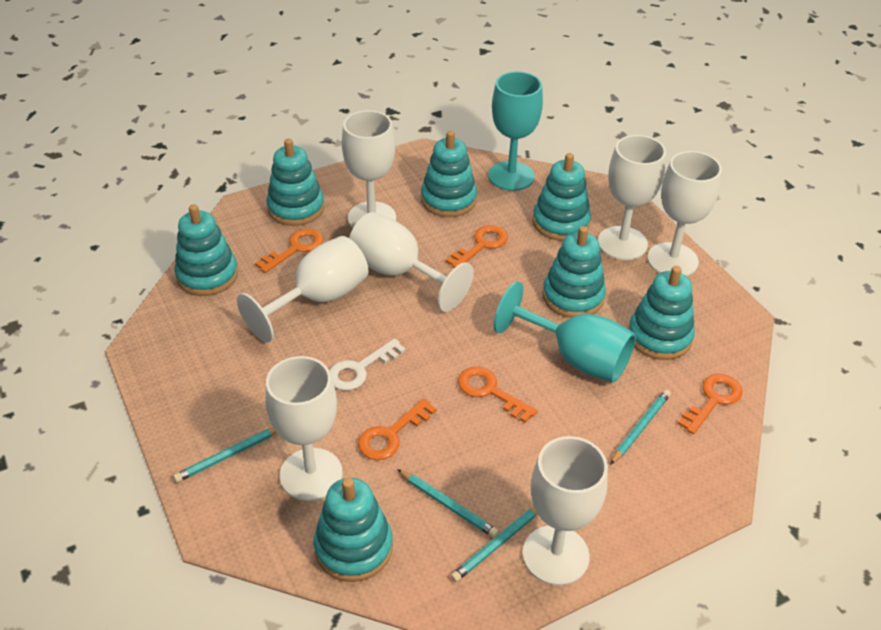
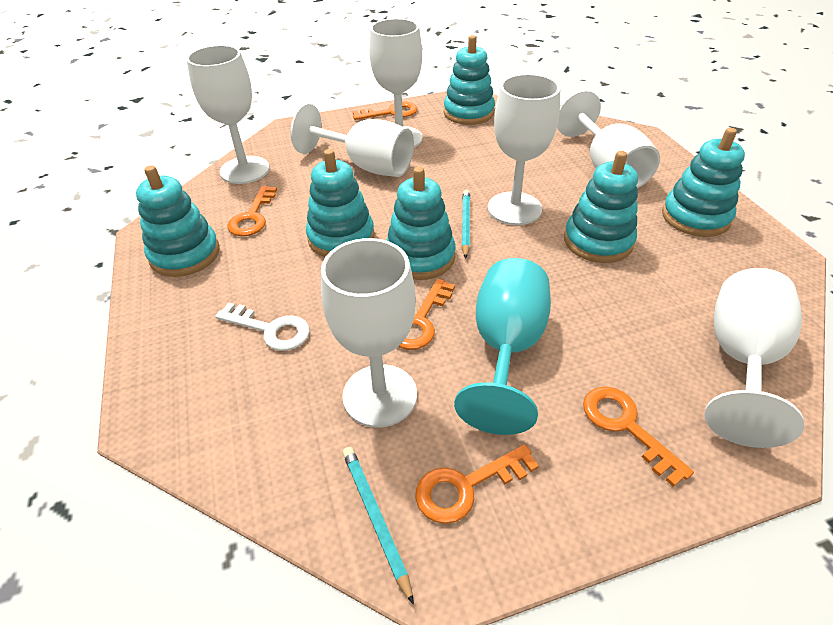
turquoise goblet: 2 -> 1
turquoise pencil: 4 -> 2
turquoise stacking toy: 7 -> 6

